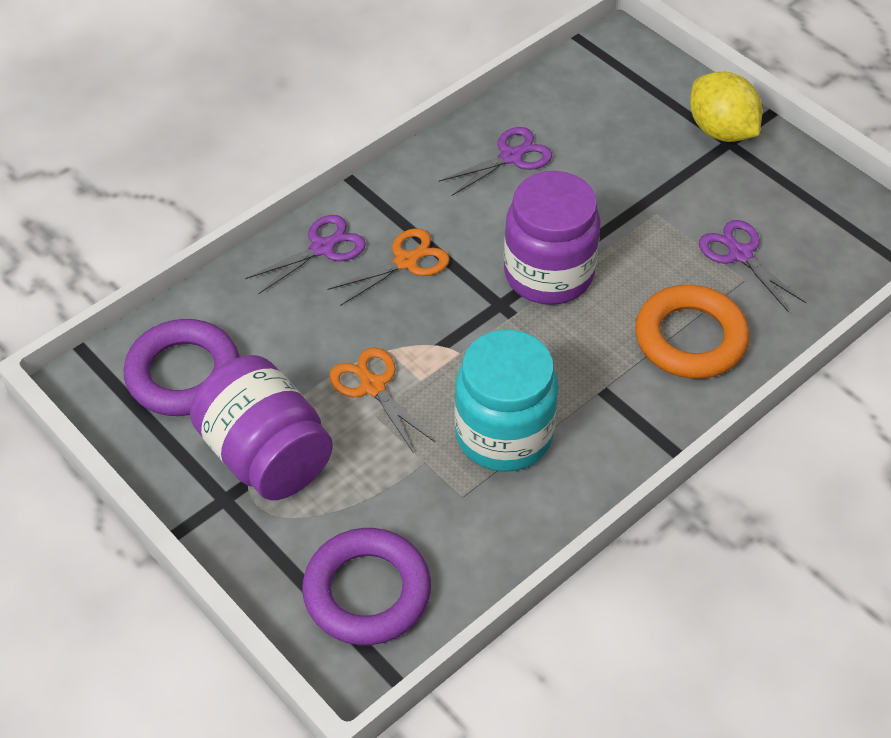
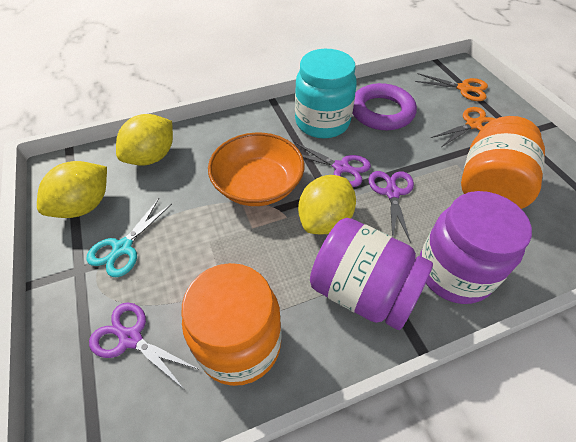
orange bowl: 0 -> 1
orange jar: 0 -> 2
orange ring: 1 -> 0
purple ring: 2 -> 1
turquoise scissors: 0 -> 1
yellow lemon: 1 -> 3

